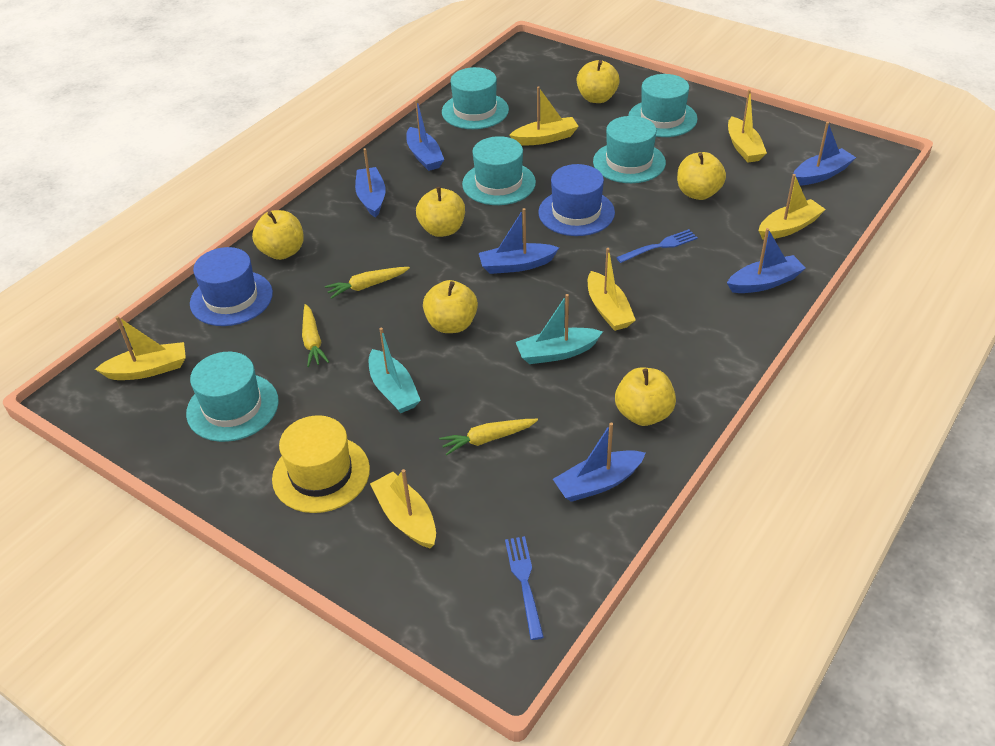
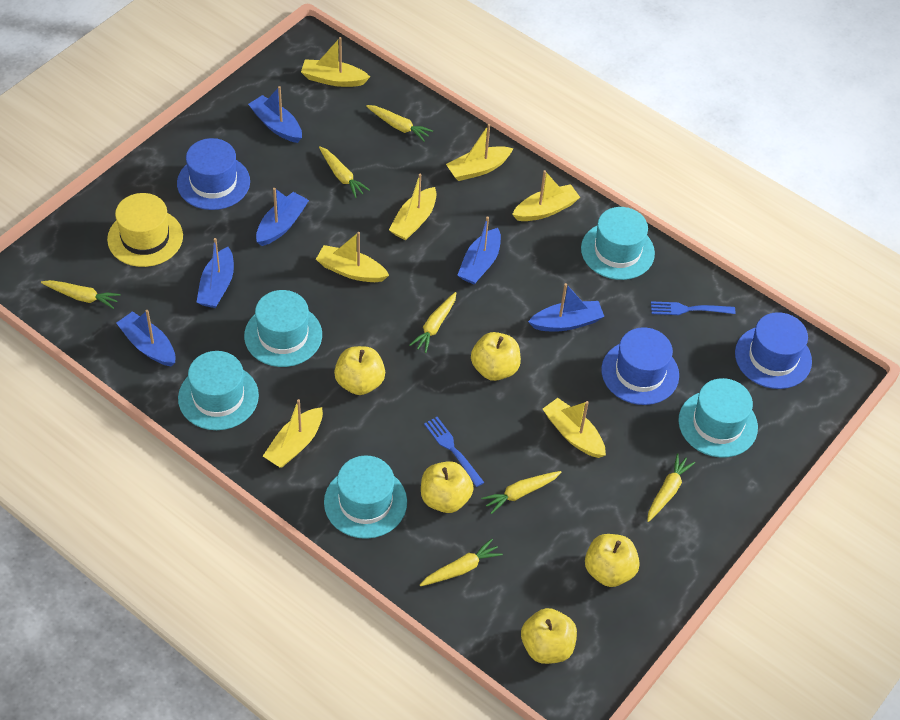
blue hat: 2 -> 3
turquoise boat: 2 -> 0
yellow apple: 6 -> 5
yellow boat: 6 -> 7
yellow carrot: 3 -> 7

